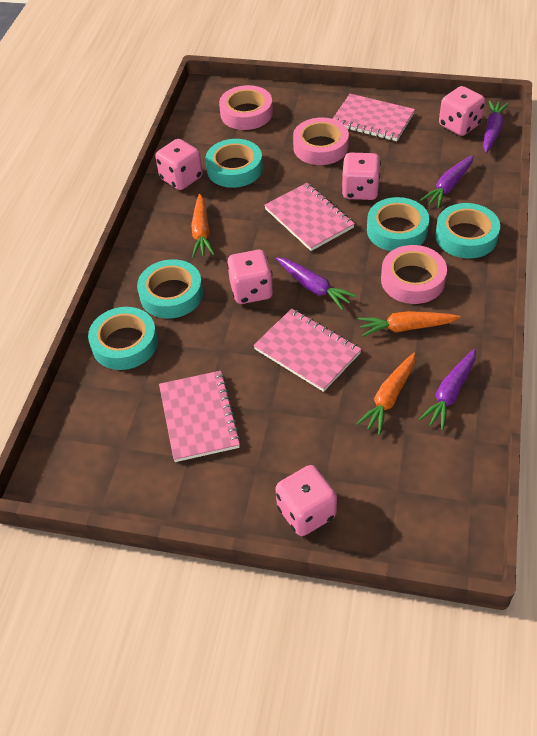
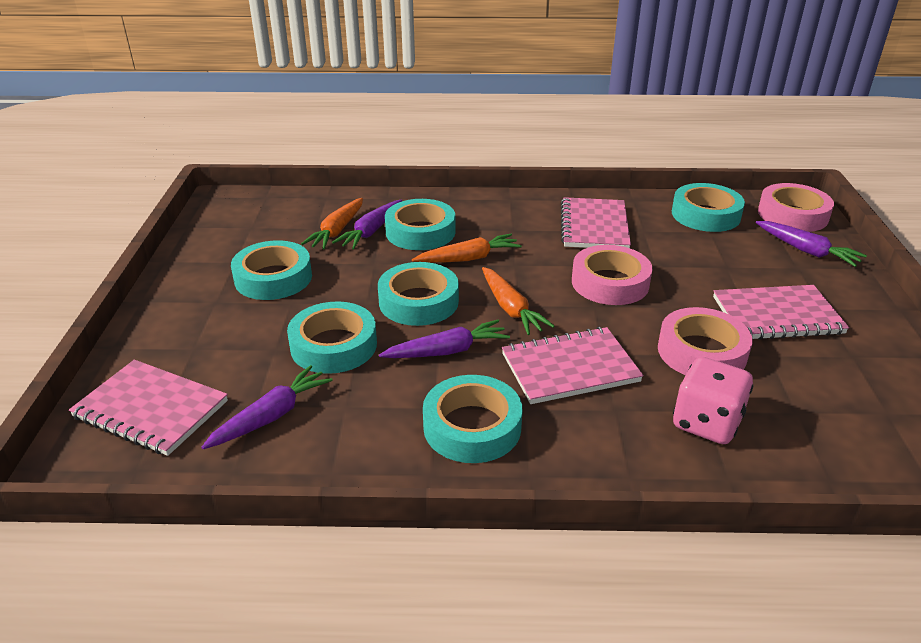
pink dice: 5 -> 1
turquoise tape: 5 -> 6

